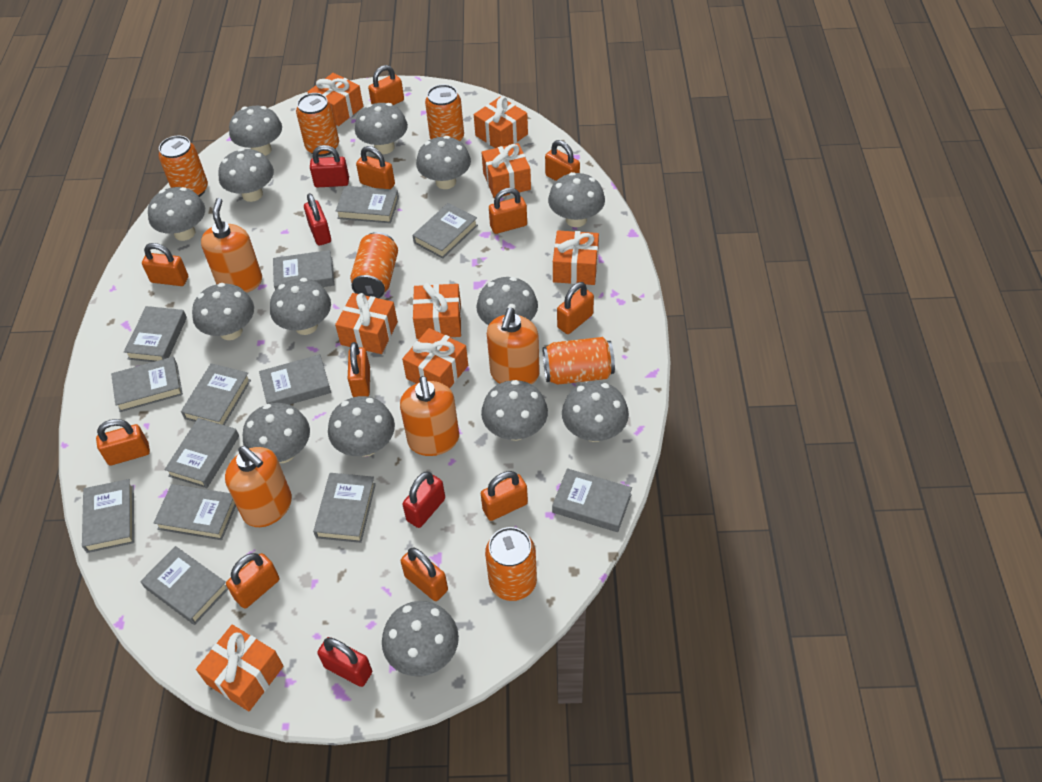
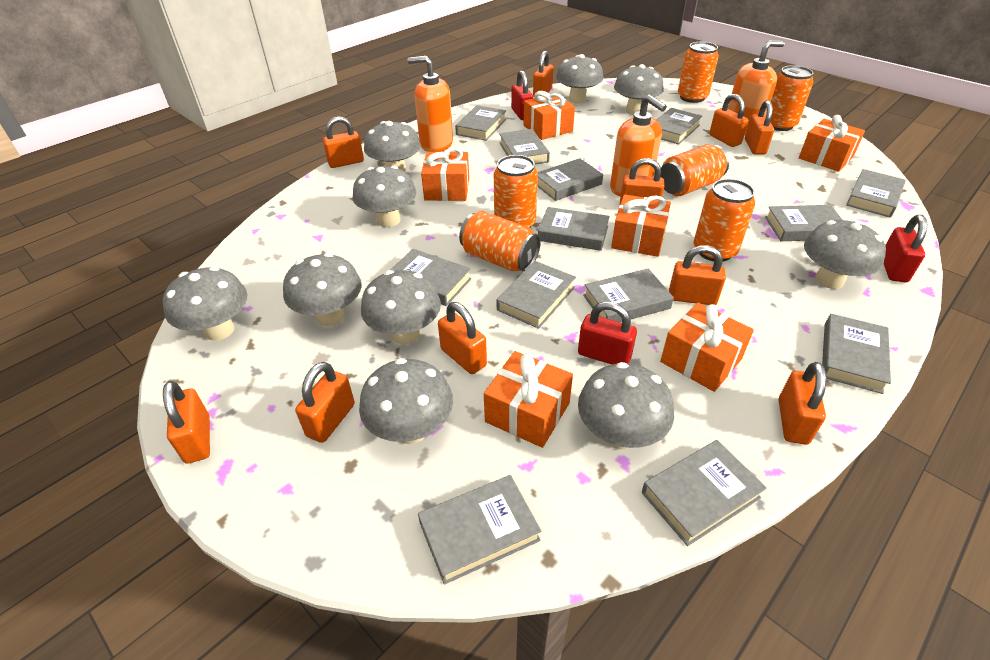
grey mushroom: 14 -> 10
orange gift: 8 -> 6
orange padlock: 11 -> 10
orange soap dispenser: 4 -> 3
red padlock: 4 -> 3

